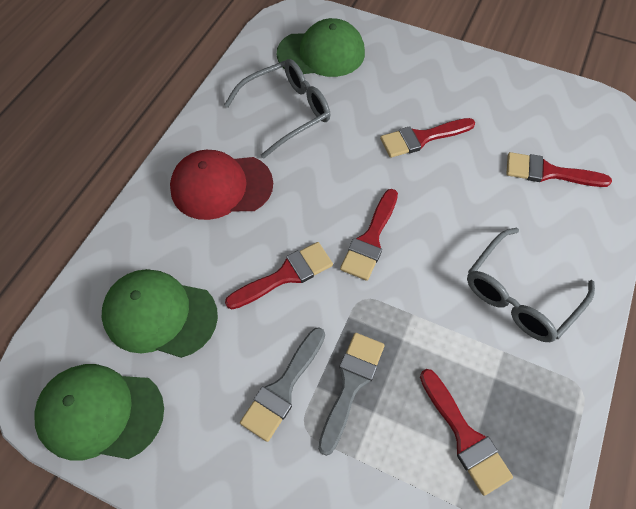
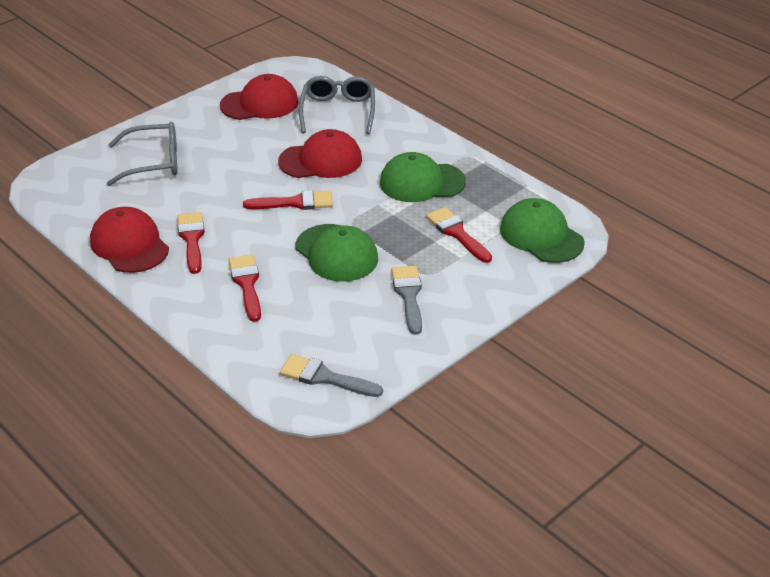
red brush: 5 -> 4
red cap: 1 -> 3

